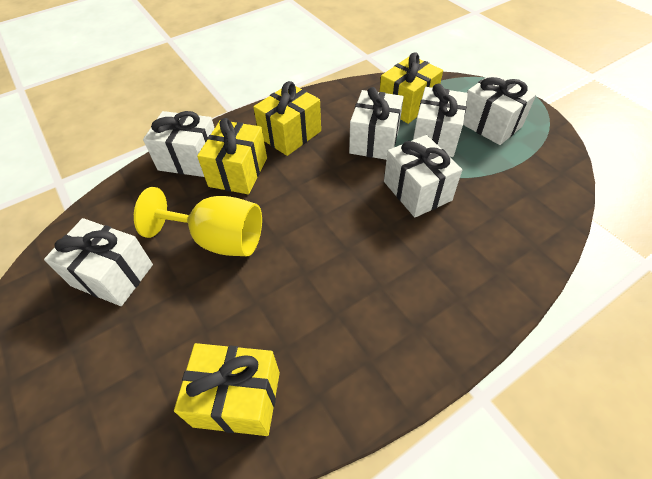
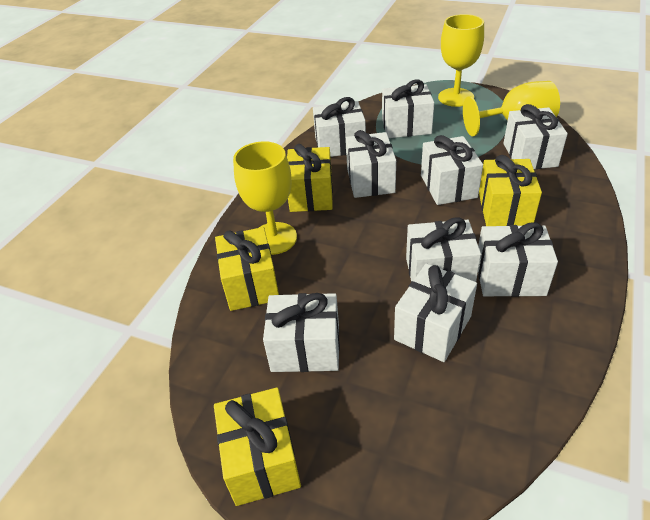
white gift: 6 -> 9
yellow goblet: 1 -> 3

